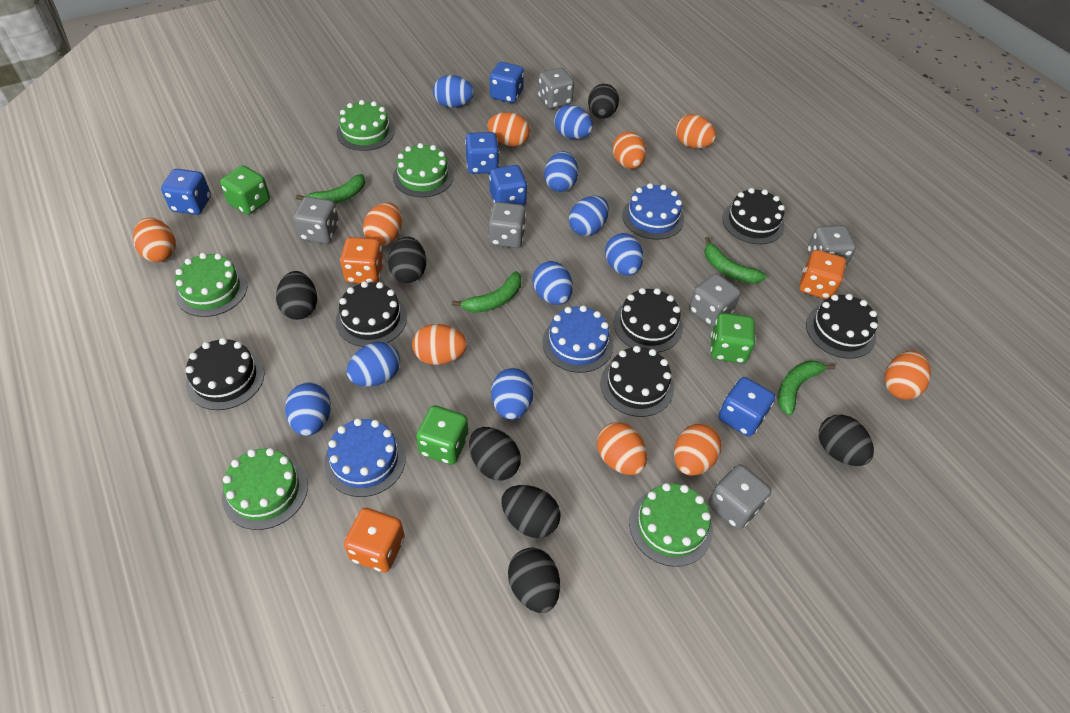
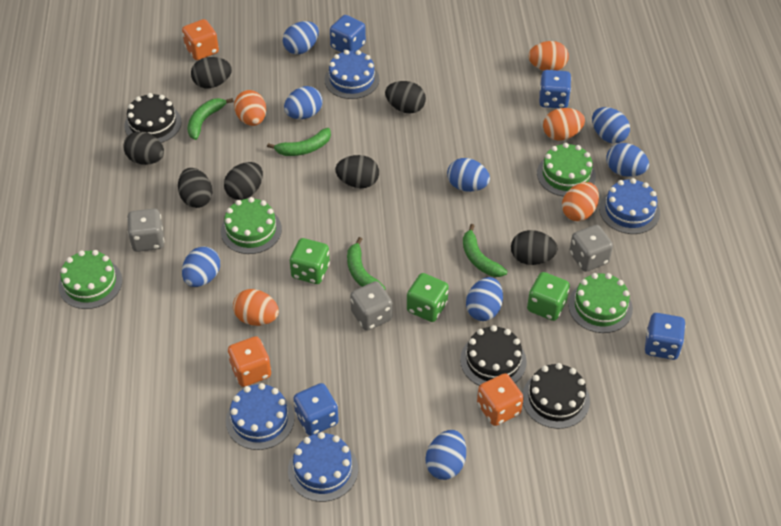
black cake: 6 -> 3
blue cake: 3 -> 4
blue dice: 5 -> 4
blue egg: 9 -> 8
green cake: 5 -> 4
grey dice: 6 -> 3
orange egg: 9 -> 5

